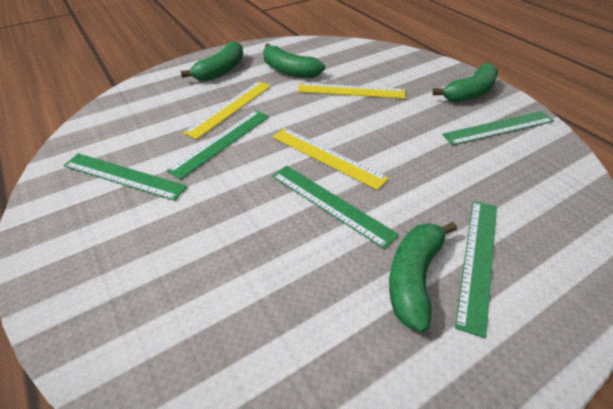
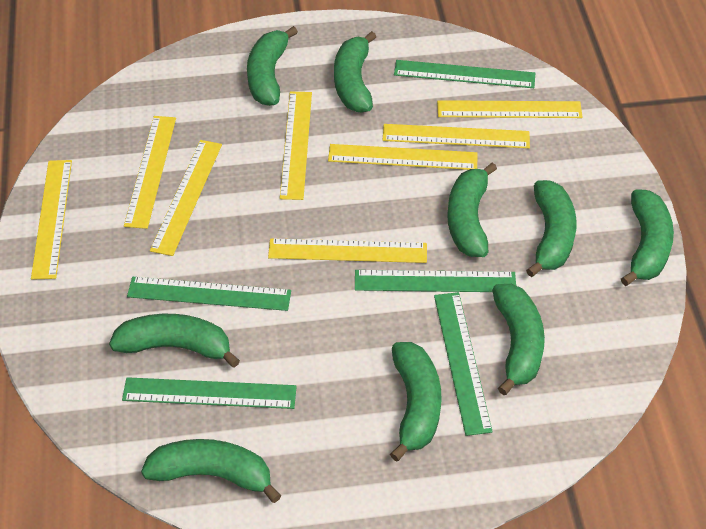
green banana: 4 -> 9
yellow ruler: 3 -> 8

